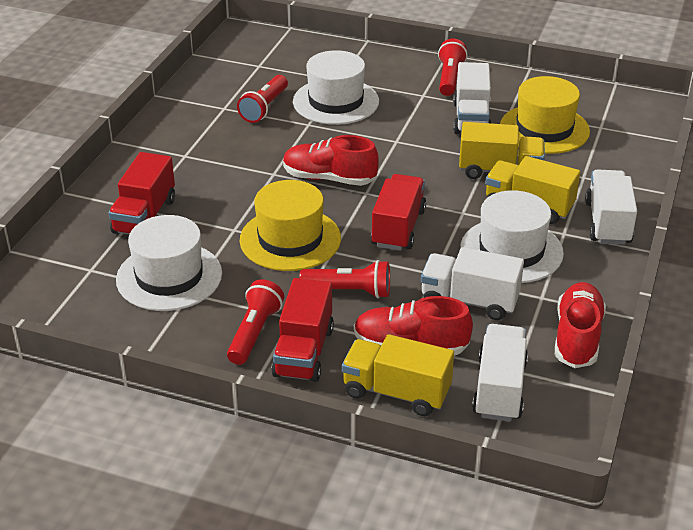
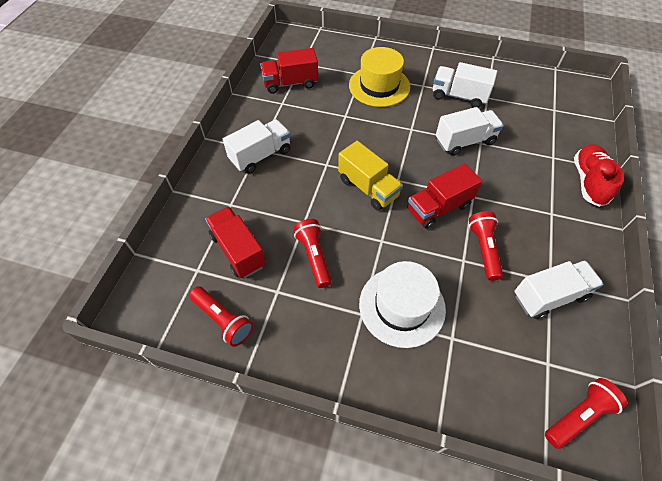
red shoe: 3 -> 1
white hat: 3 -> 1
yellow hat: 2 -> 1
yellow truck: 3 -> 1

